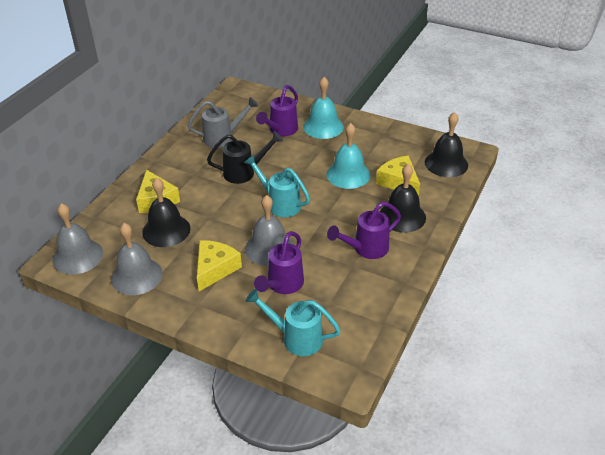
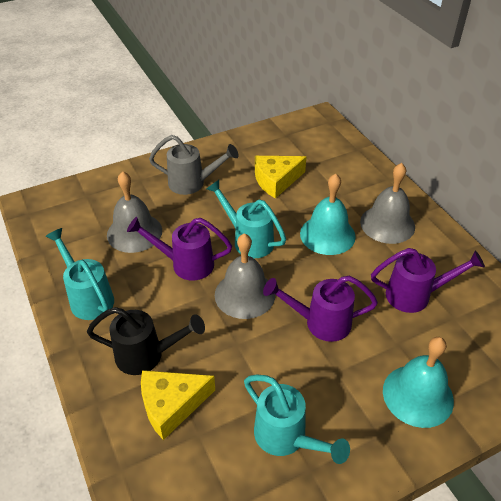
black bell: 3 -> 0
turquoise watering can: 2 -> 3
yellow cheese: 3 -> 2

